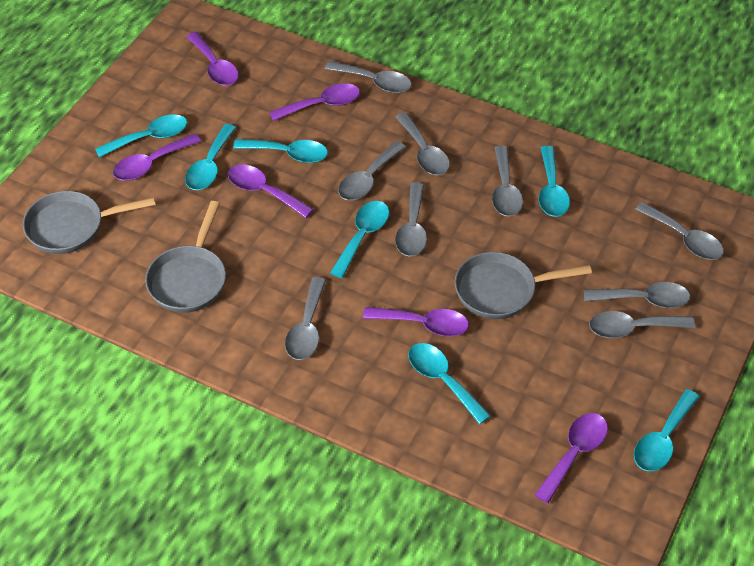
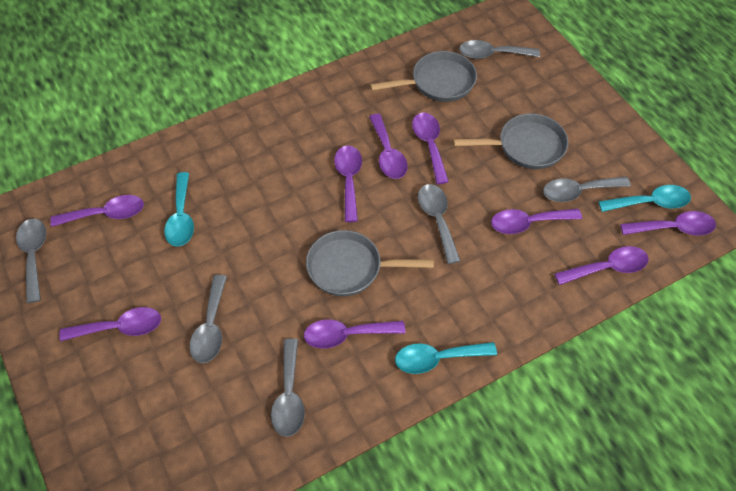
grey spoon: 9 -> 6
purple spoon: 6 -> 9
turquoise spoon: 7 -> 3

